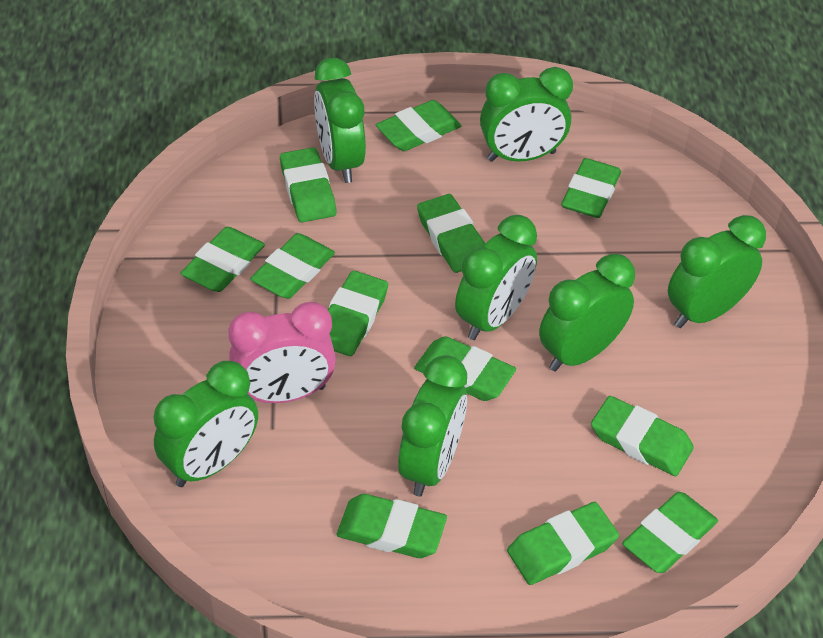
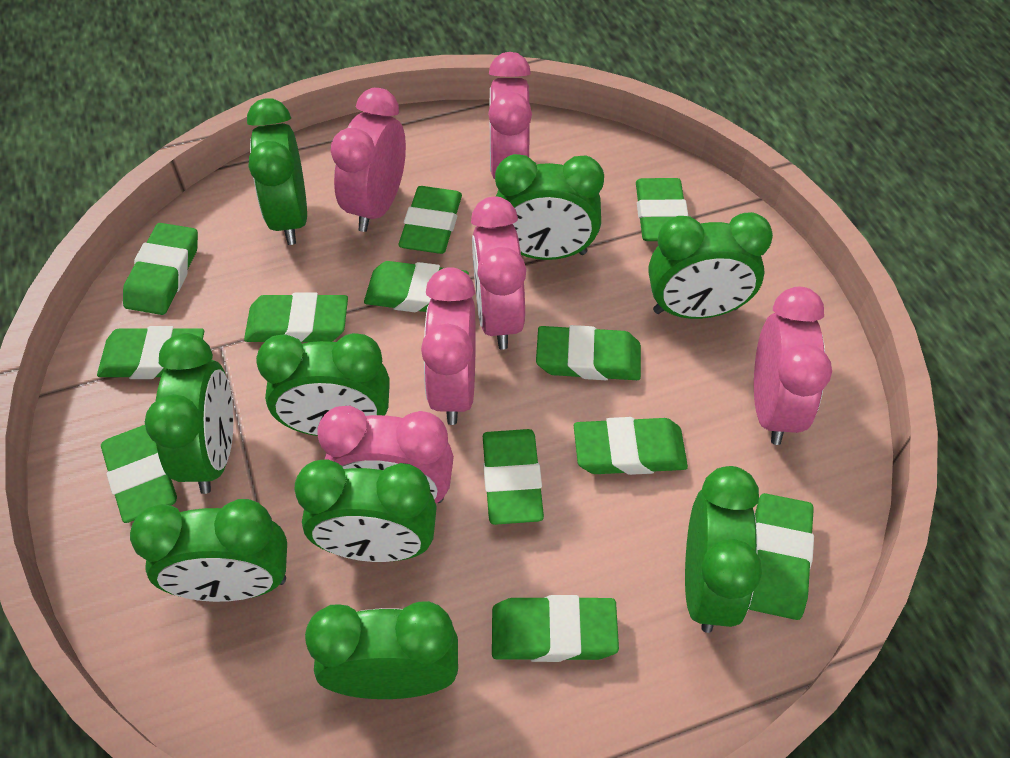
green clock: 7 -> 9
pink clock: 1 -> 6

